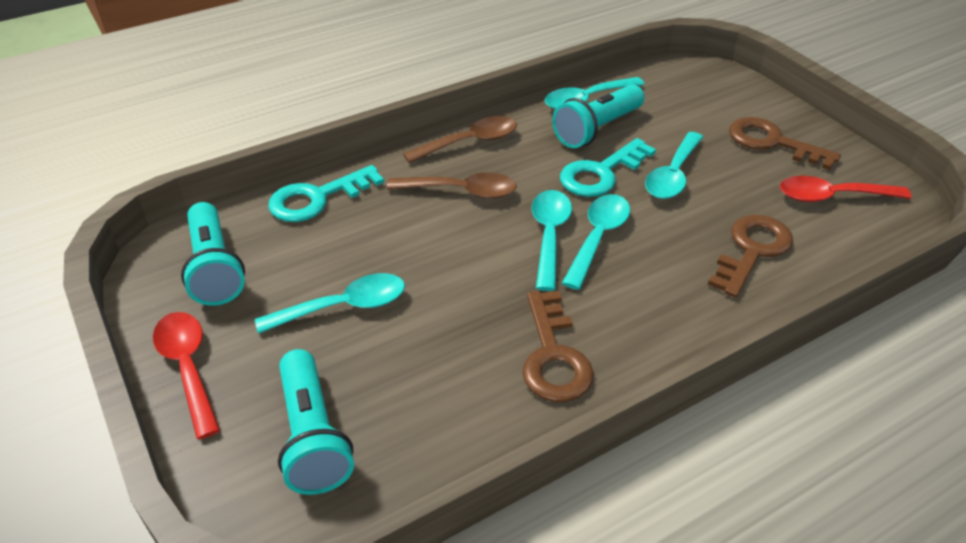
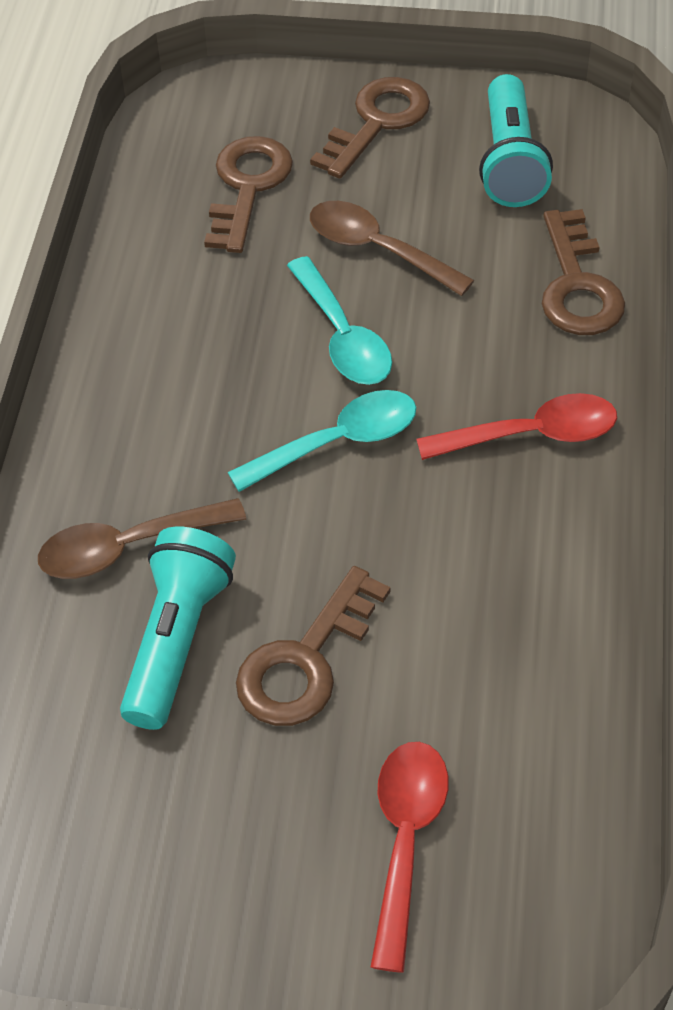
brown key: 3 -> 4
turquoise flashlight: 3 -> 2
turquoise key: 2 -> 0
turquoise spoon: 5 -> 2

